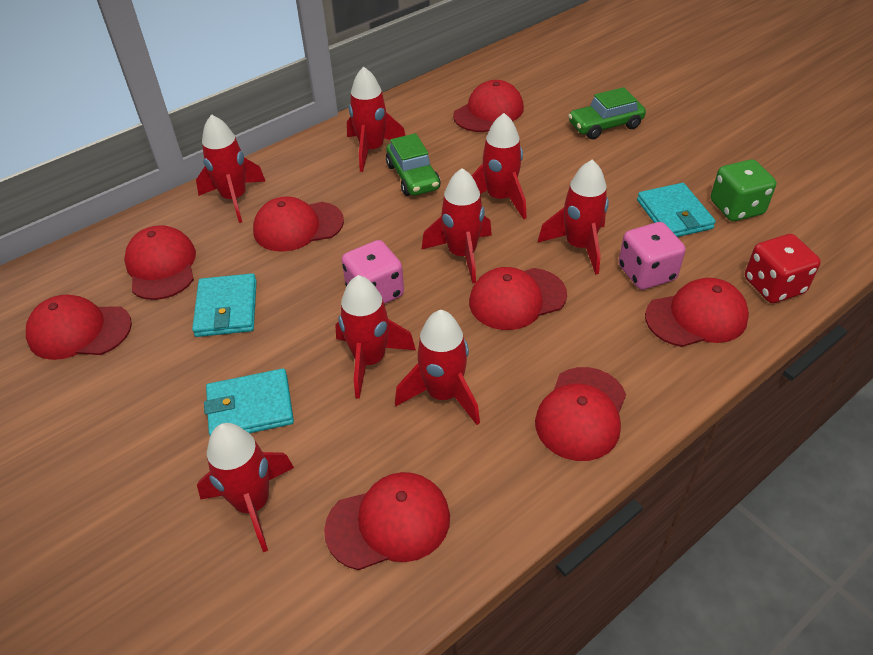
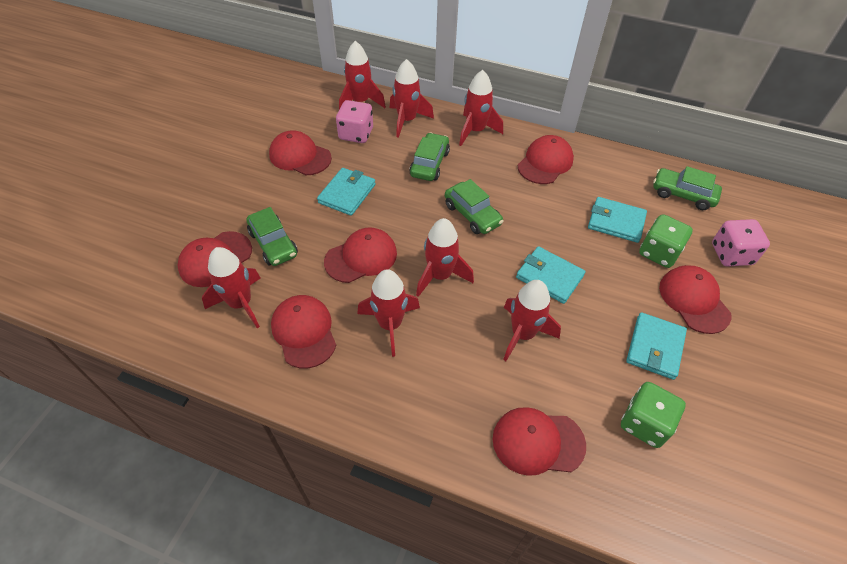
green car: 2 -> 4
green dice: 1 -> 2
red cap: 8 -> 7
red dice: 1 -> 0
red rocket: 8 -> 7
turquoise wallet: 3 -> 4

